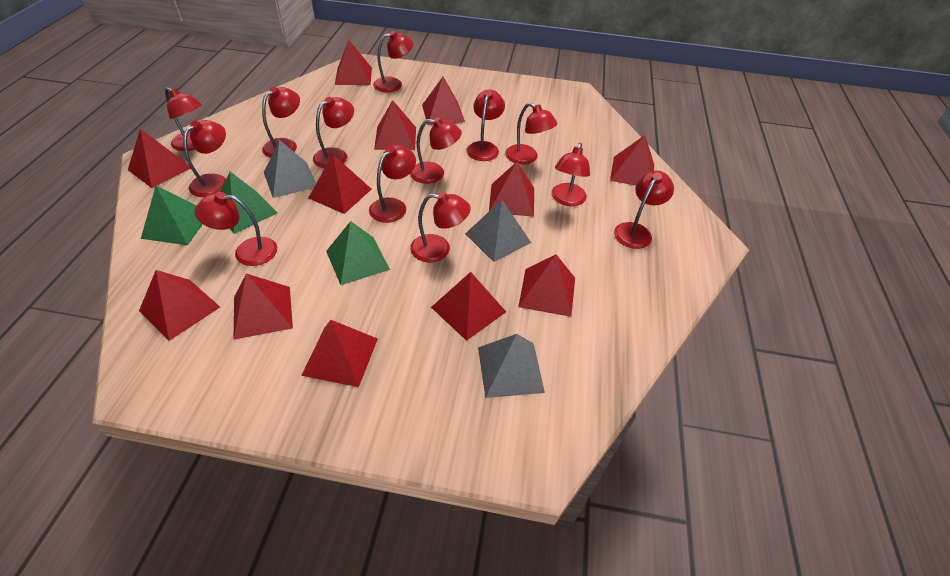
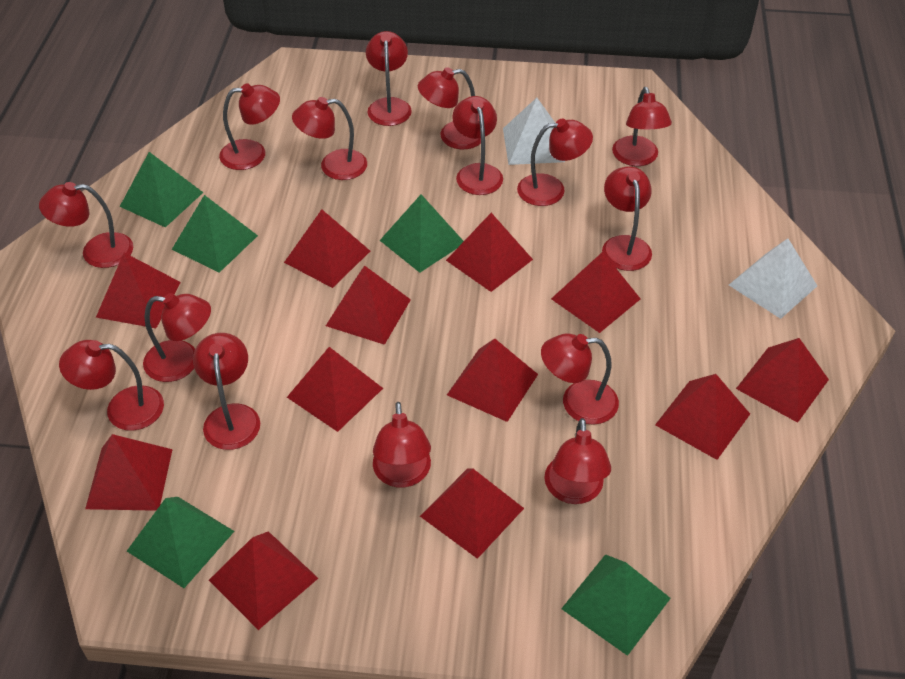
green pyramid: 3 -> 5
grey pyramid: 3 -> 0
red lamp: 13 -> 15
white pyramid: 0 -> 2

